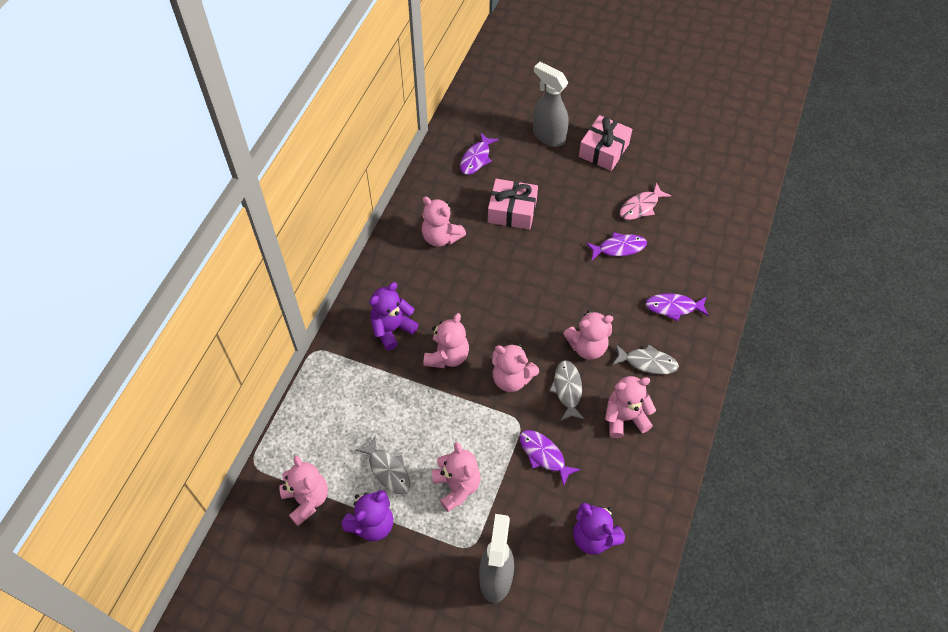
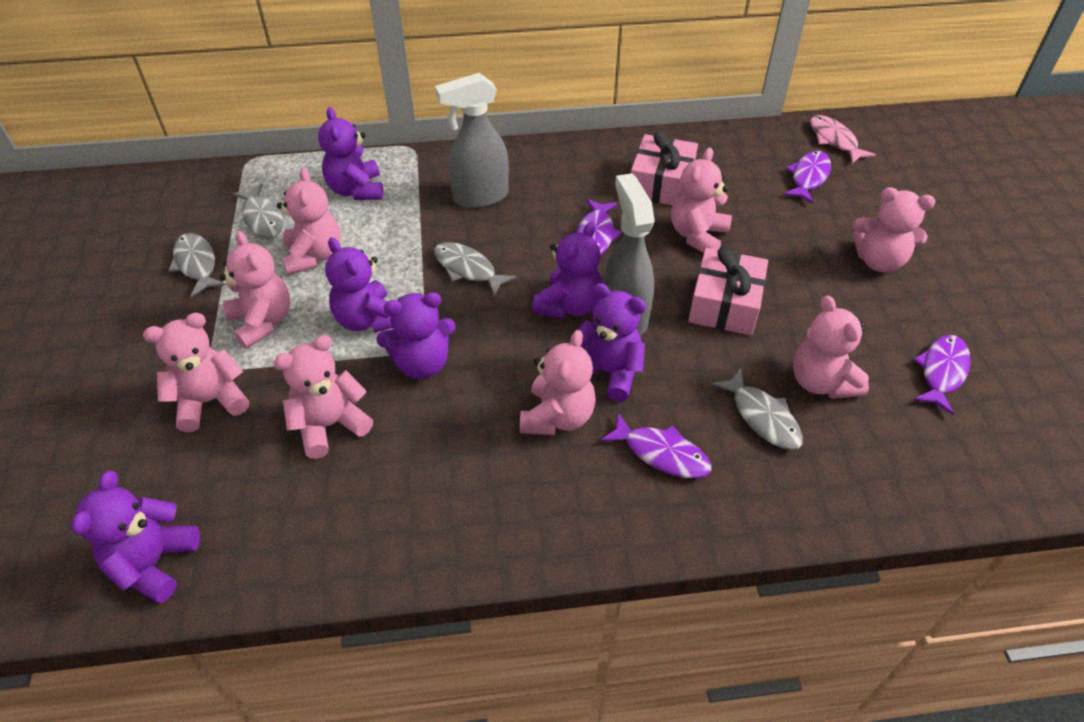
grey fish: 3 -> 4
pink teddy bear: 7 -> 8
purple teddy bear: 3 -> 6

